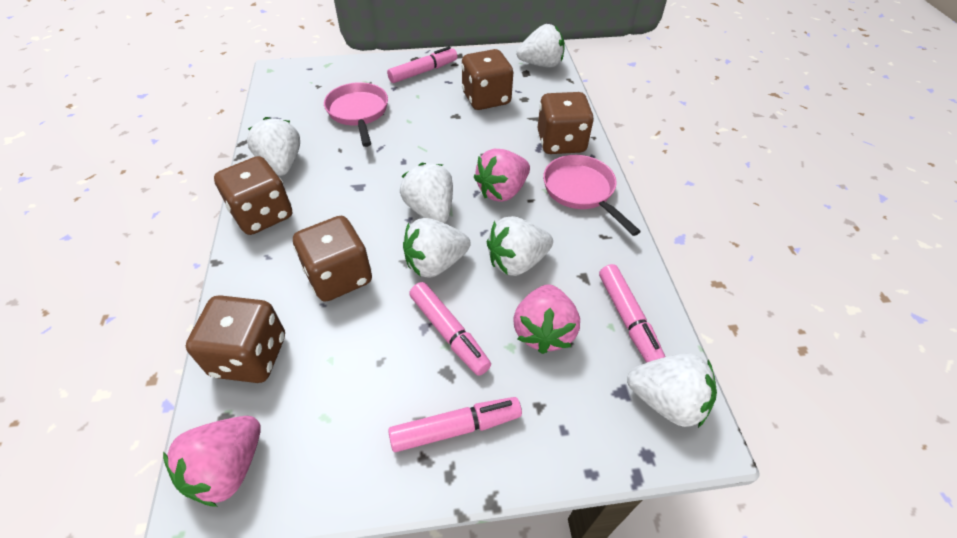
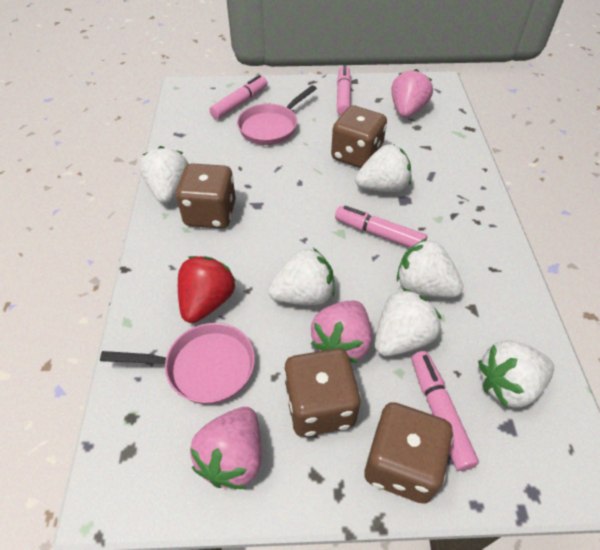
brown dice: 5 -> 4
red strawberry: 0 -> 1

